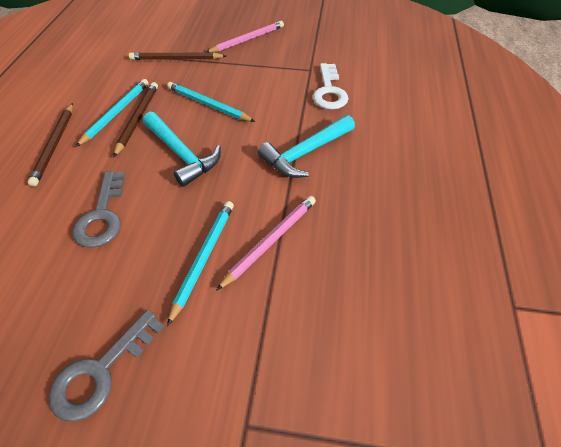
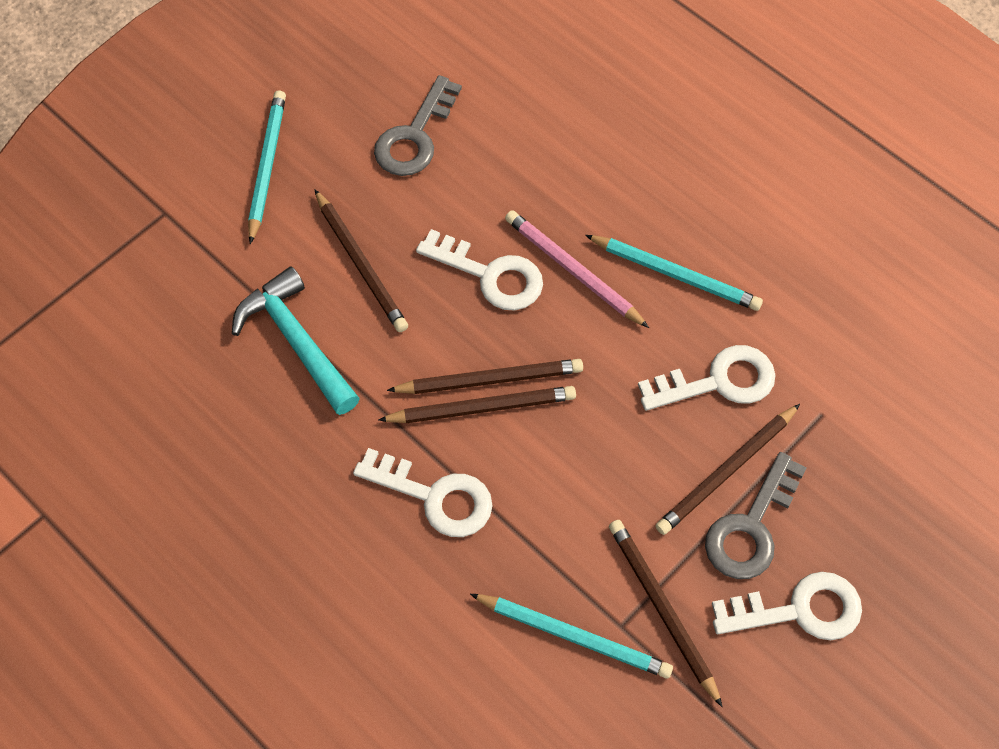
brown pencil: 3 -> 5
pink pencil: 2 -> 1
turquoise hammer: 2 -> 1
white key: 1 -> 4

